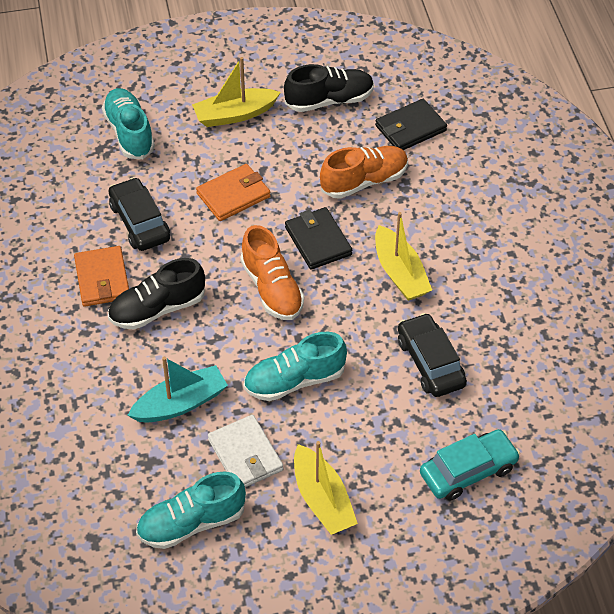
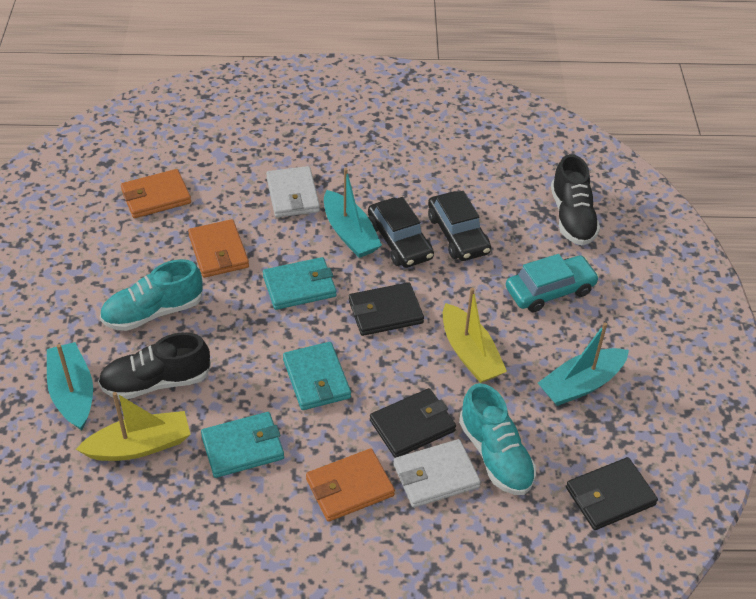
black wallet: 2 -> 3
orange shoe: 2 -> 0
orange wallet: 2 -> 3
turquoise boat: 1 -> 3
turquoise shoe: 3 -> 2
turquoise wallet: 0 -> 3
white wallet: 1 -> 2
yellow boat: 3 -> 2

